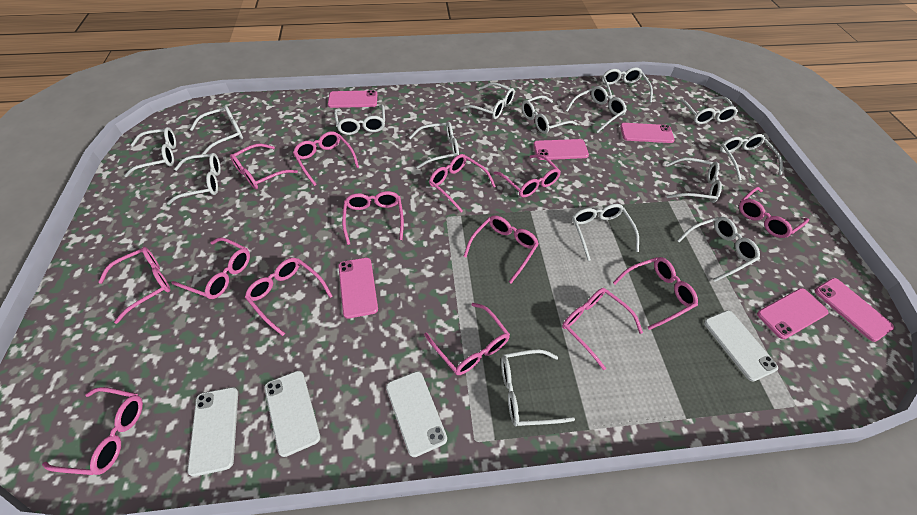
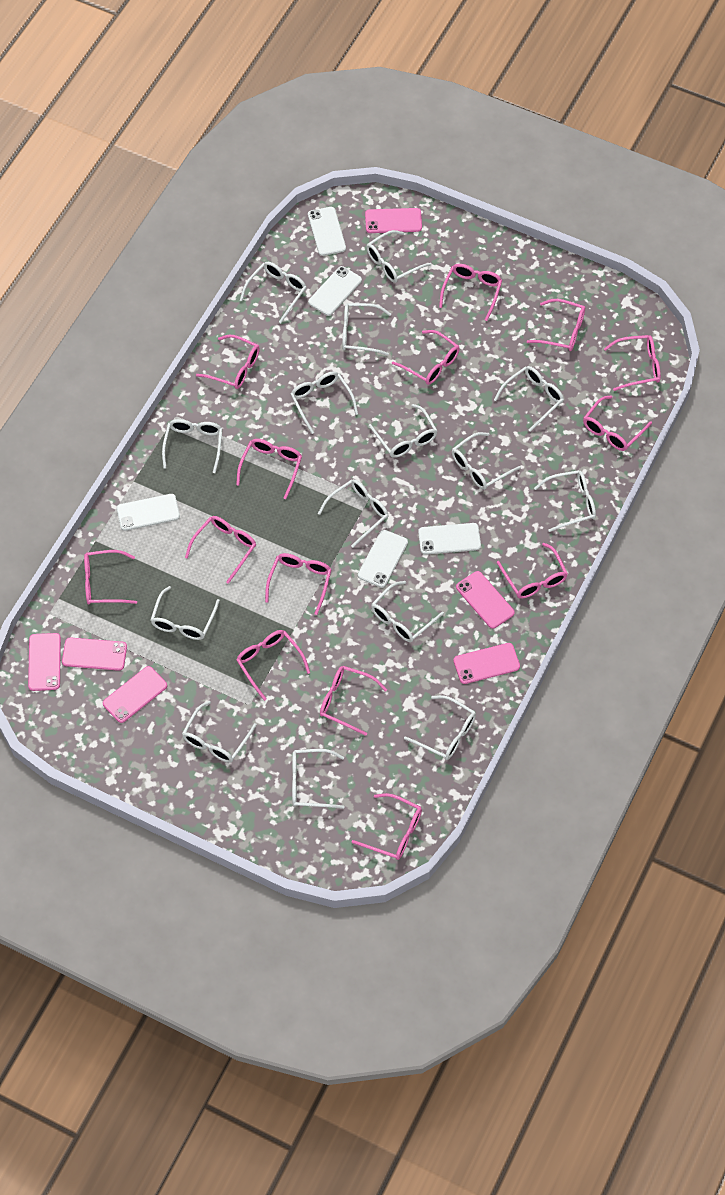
white phone: 4 -> 5

